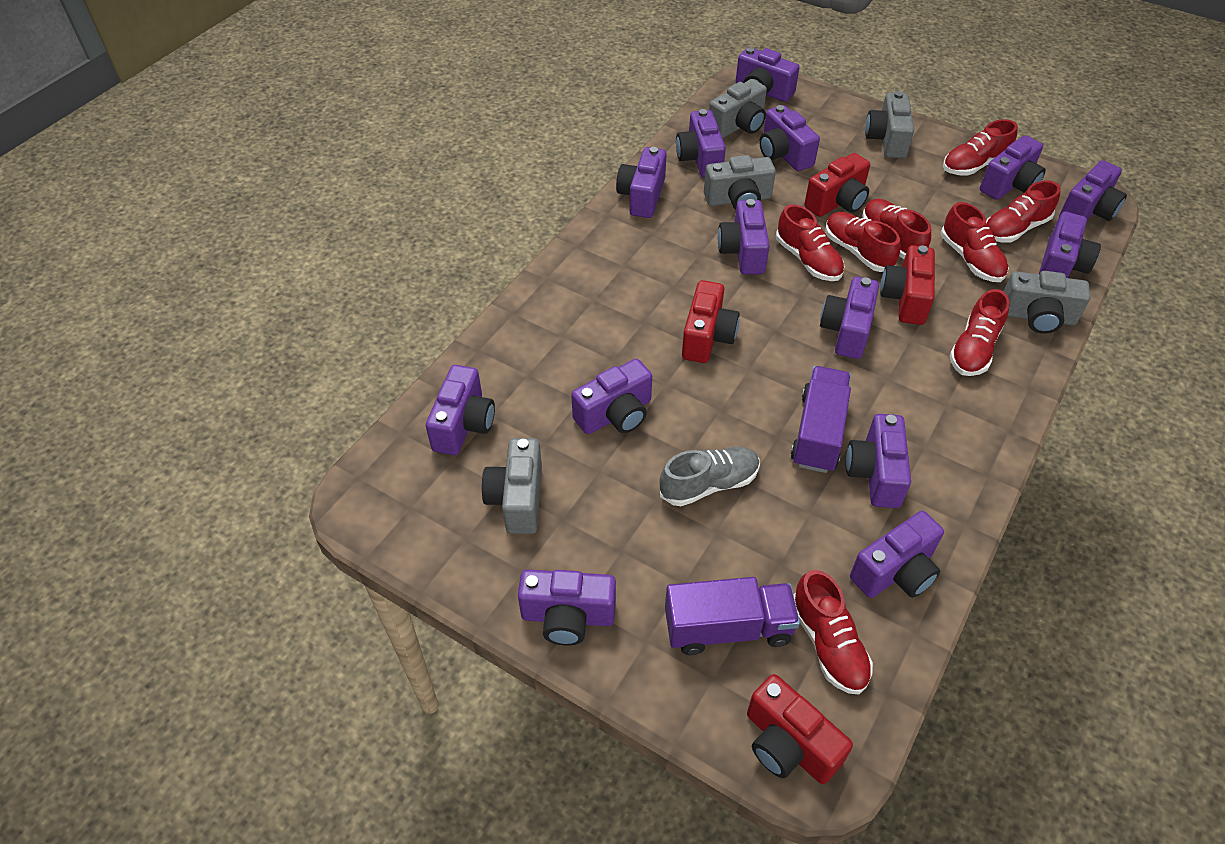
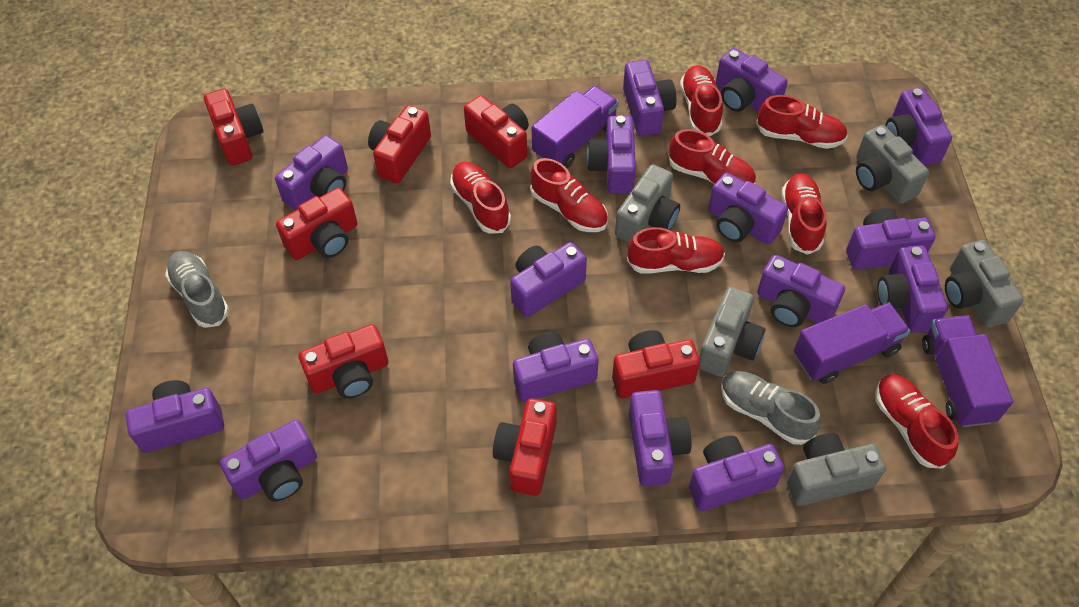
grey shoe: 1 -> 2
purple camera: 14 -> 15
purple truck: 2 -> 3
red camera: 4 -> 7

